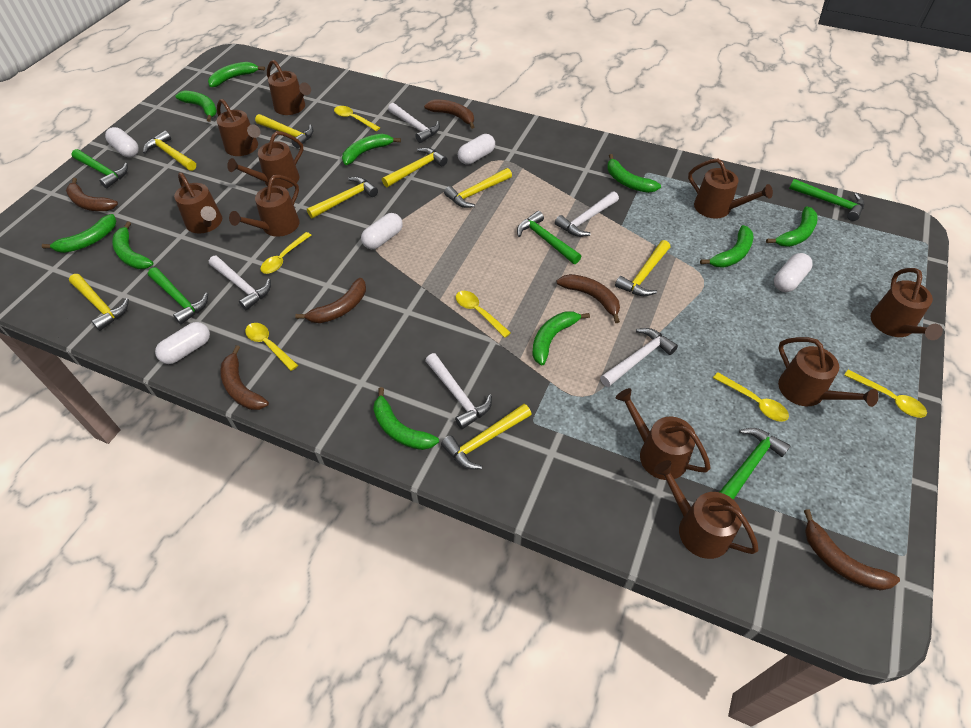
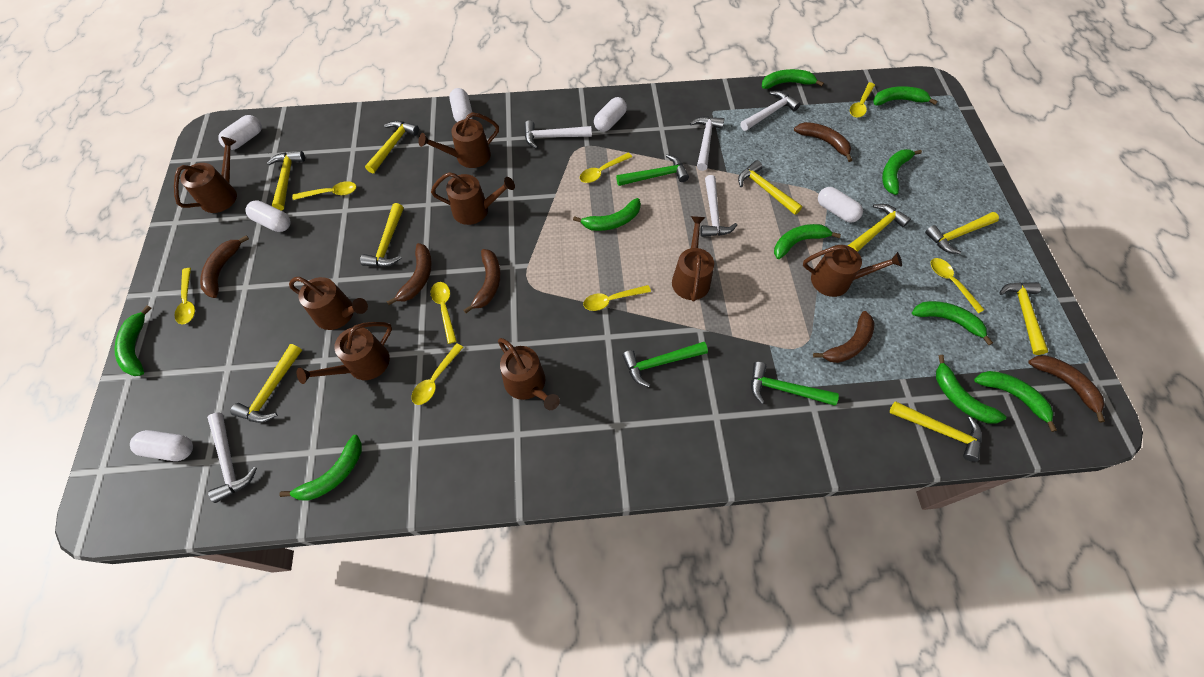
brown watering can: 10 -> 8
green hammer: 5 -> 3
white capsule: 5 -> 6
yellow hammer: 8 -> 9
yellow spoon: 6 -> 8

